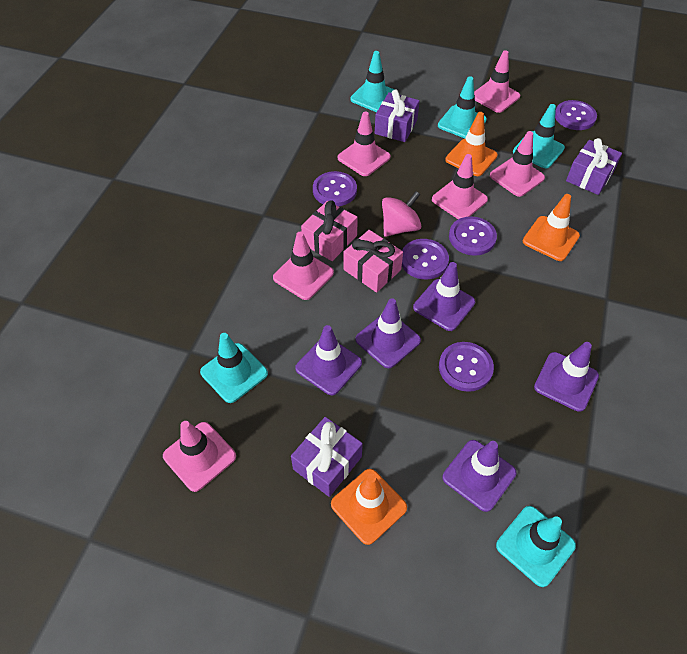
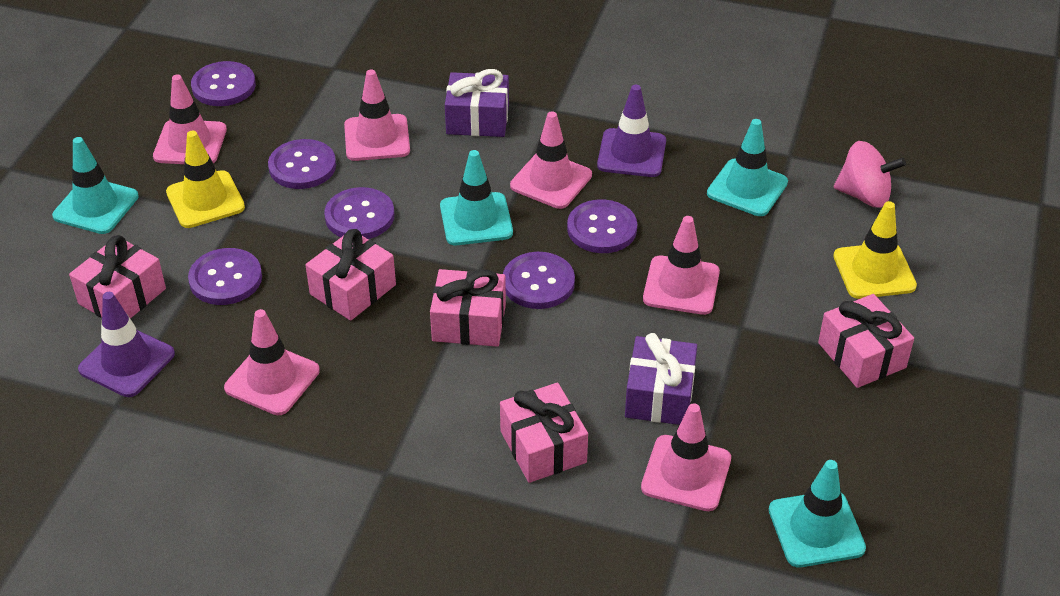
orange traffic cone: 3 -> 0
pink gift: 2 -> 5
purple button: 5 -> 6
purple gift: 3 -> 2
purple traffic cone: 5 -> 2
turquoise traffic cone: 5 -> 4
yellow traffic cone: 0 -> 2

